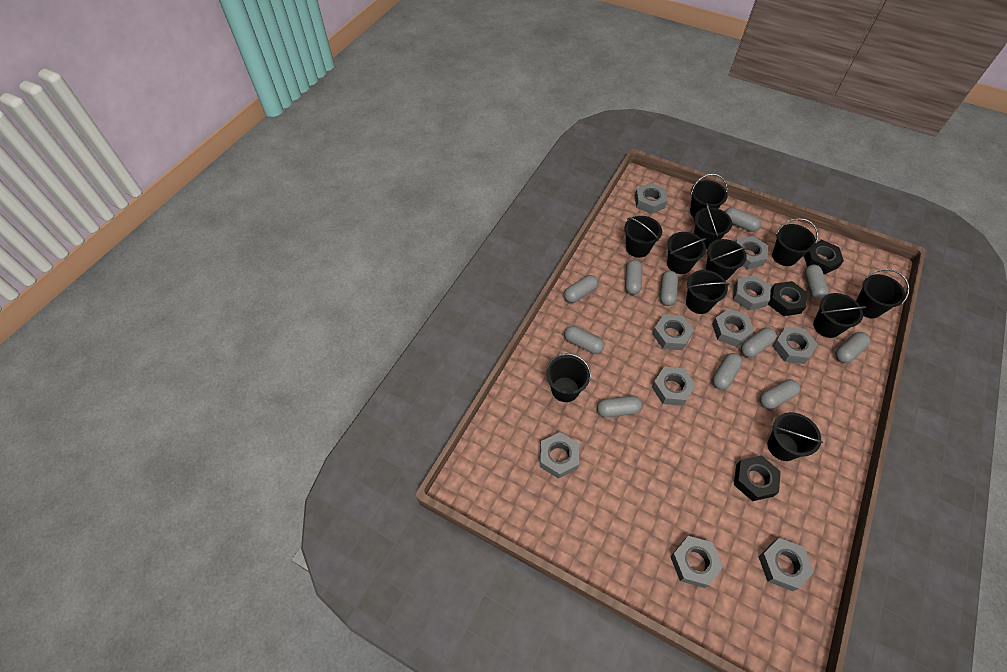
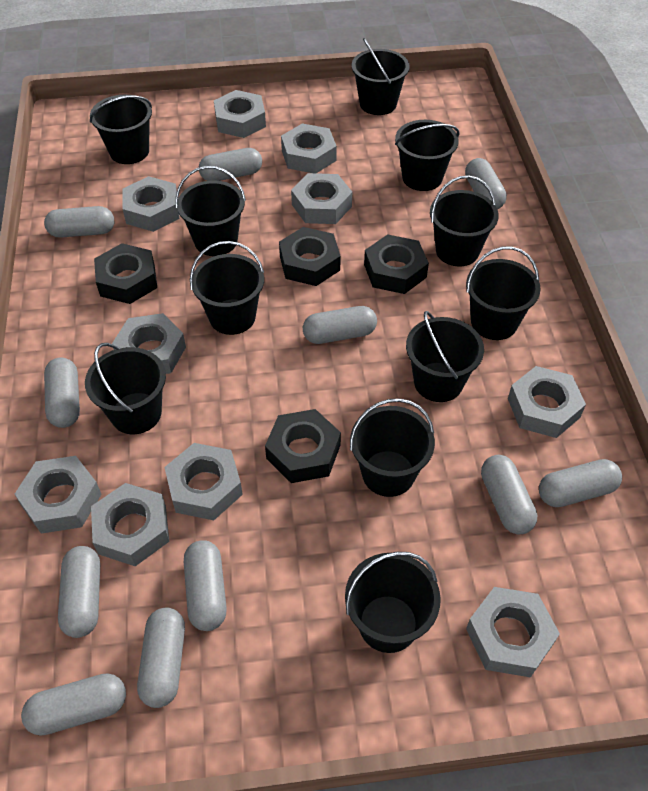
black nut: 3 -> 4

